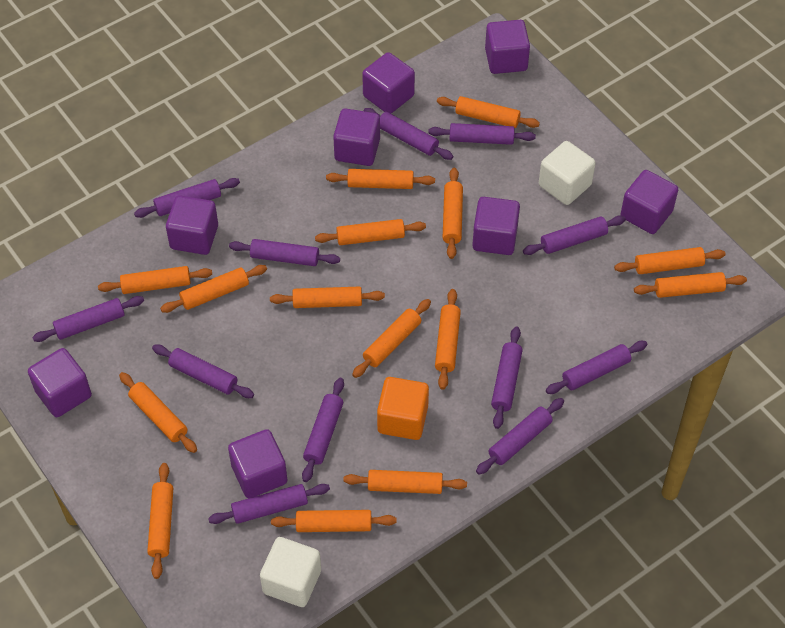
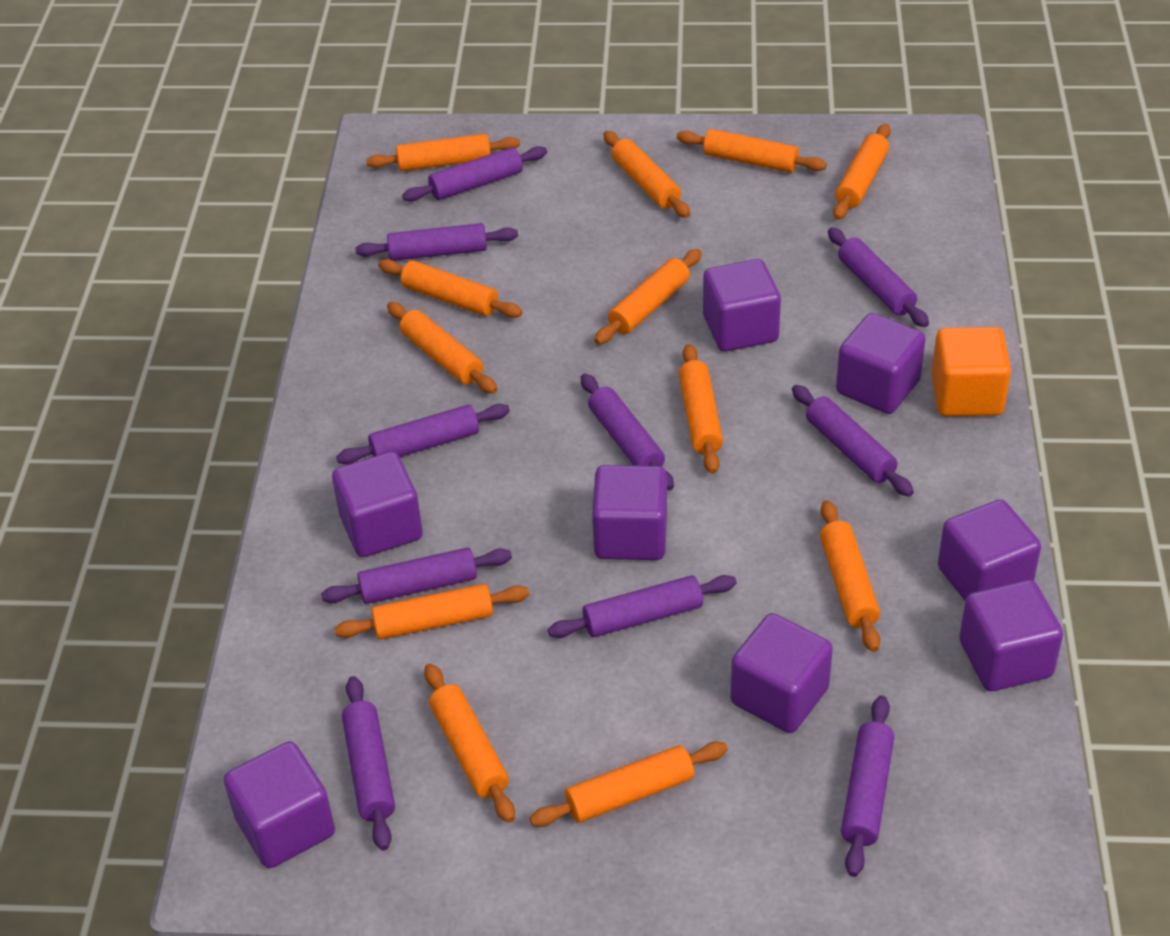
orange rolling pin: 15 -> 12
purple rolling pin: 12 -> 10
white cube: 2 -> 0

